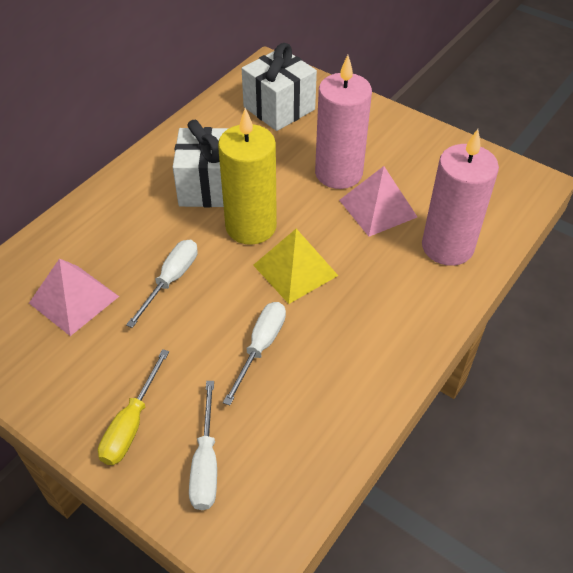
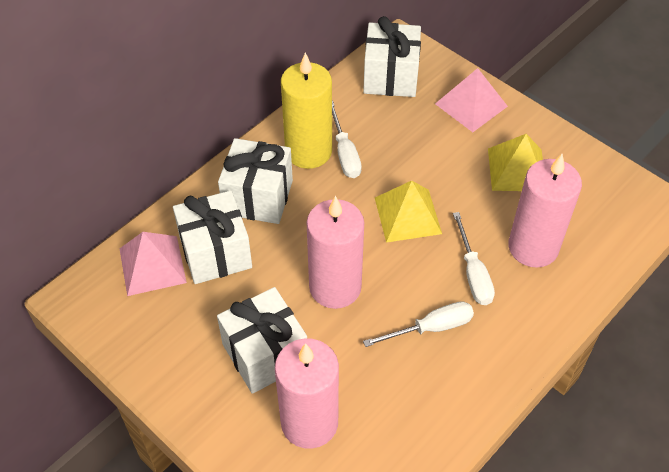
pink candle: 2 -> 3
white gift: 2 -> 4
yellow pyramid: 1 -> 2
yellow screwdriver: 1 -> 0

